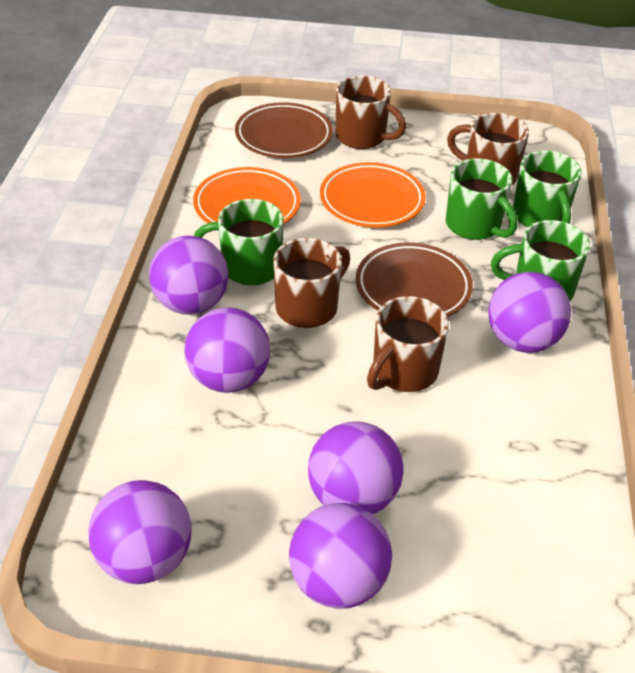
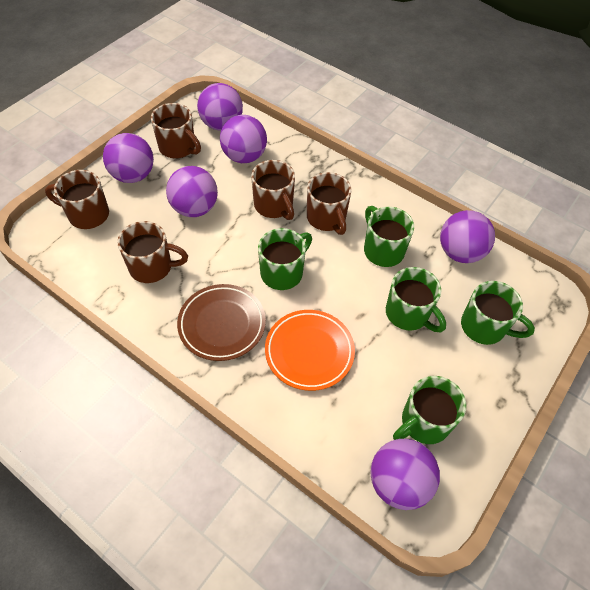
brown mug: 4 -> 5
brown plate: 2 -> 1
green mug: 4 -> 5
orange plate: 2 -> 1

